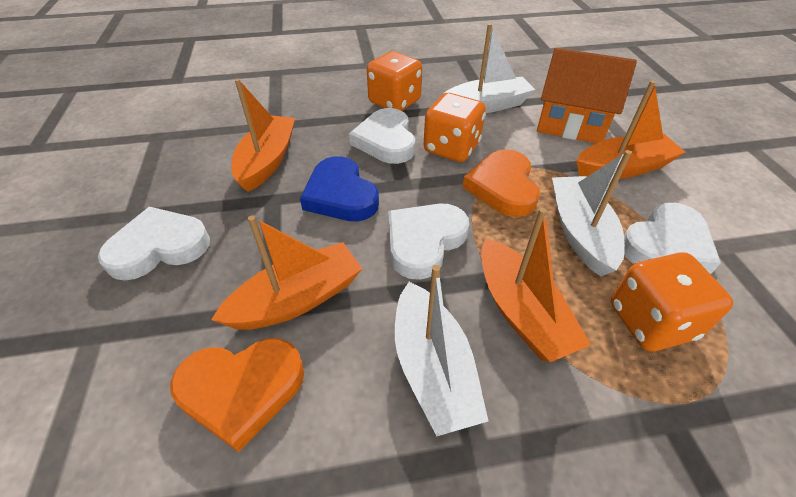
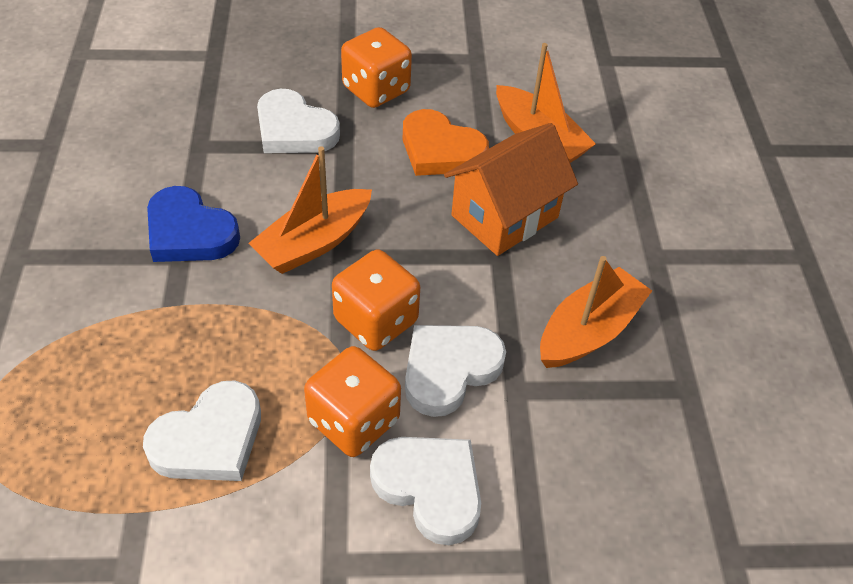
orange boat: 4 -> 3
orange heart: 2 -> 1
white boat: 3 -> 0

